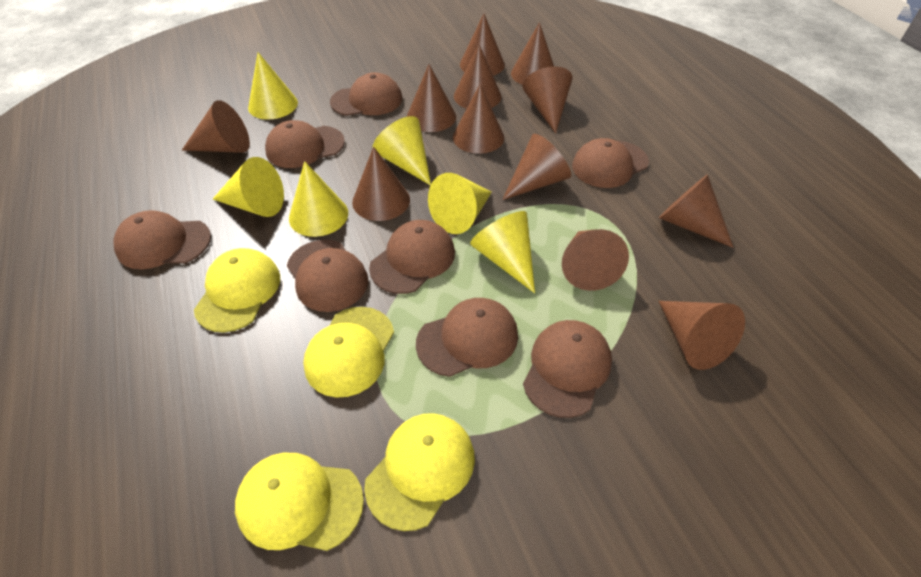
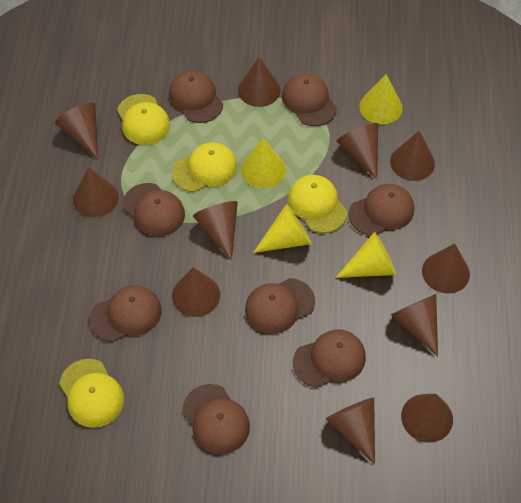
brown cone: 12 -> 11
yellow cone: 6 -> 4

